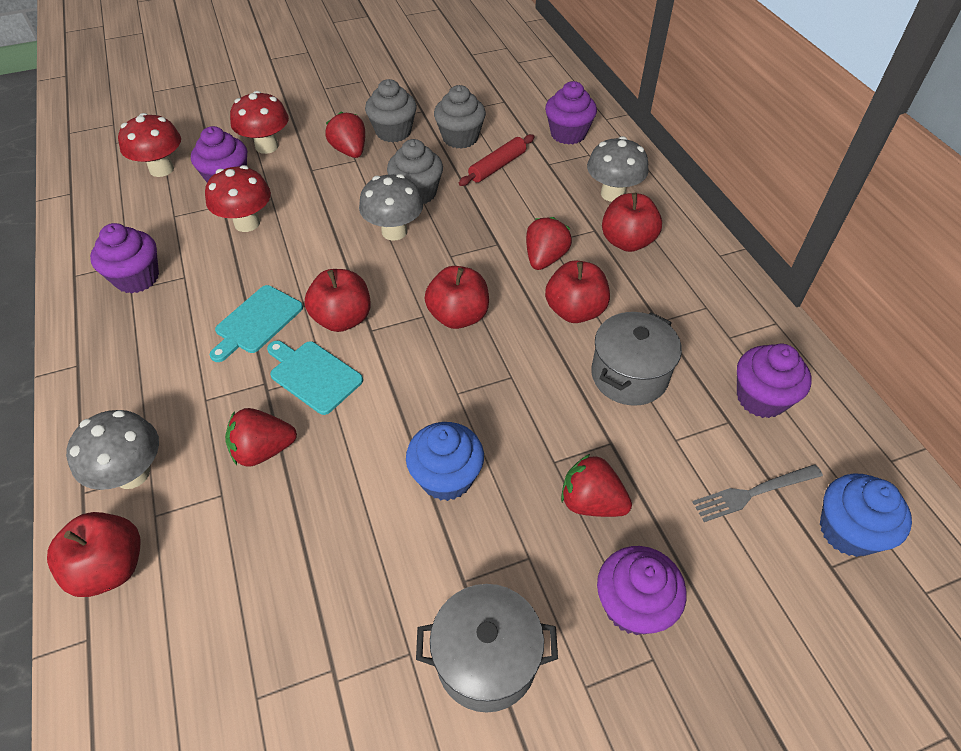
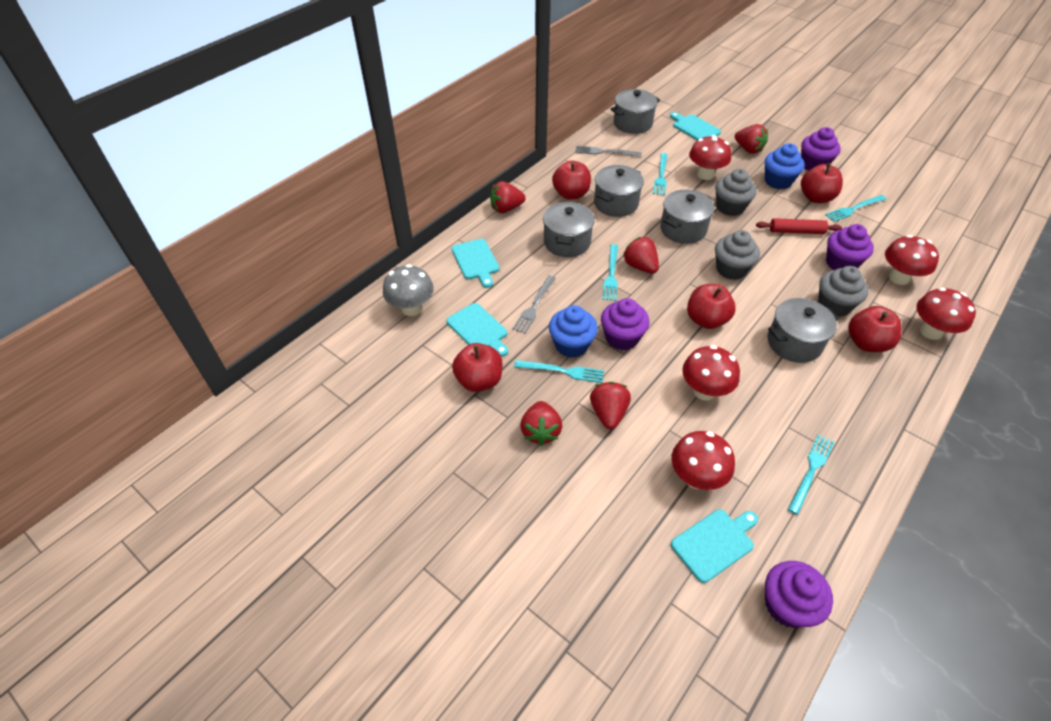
grey fork: 1 -> 2
grey mushroom: 3 -> 1
grey pot: 2 -> 5
purple cupcake: 5 -> 4
red mushroom: 3 -> 5
red strawberry: 4 -> 5
turquoise cutting board: 2 -> 4
turquoise fork: 0 -> 5

